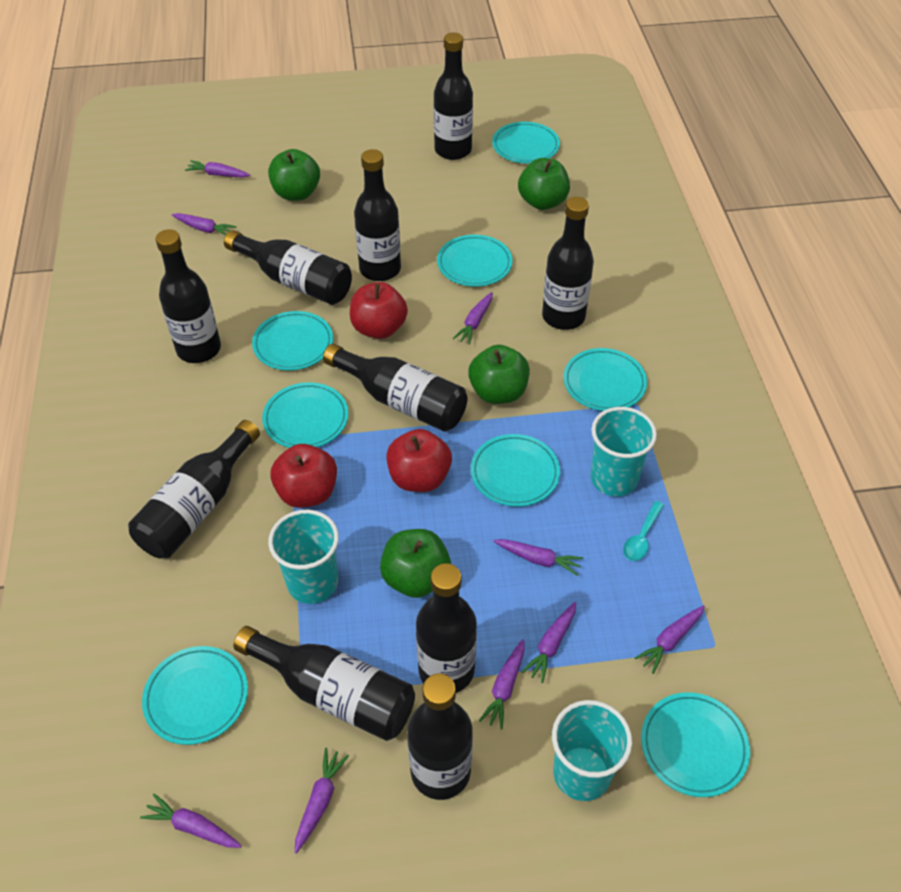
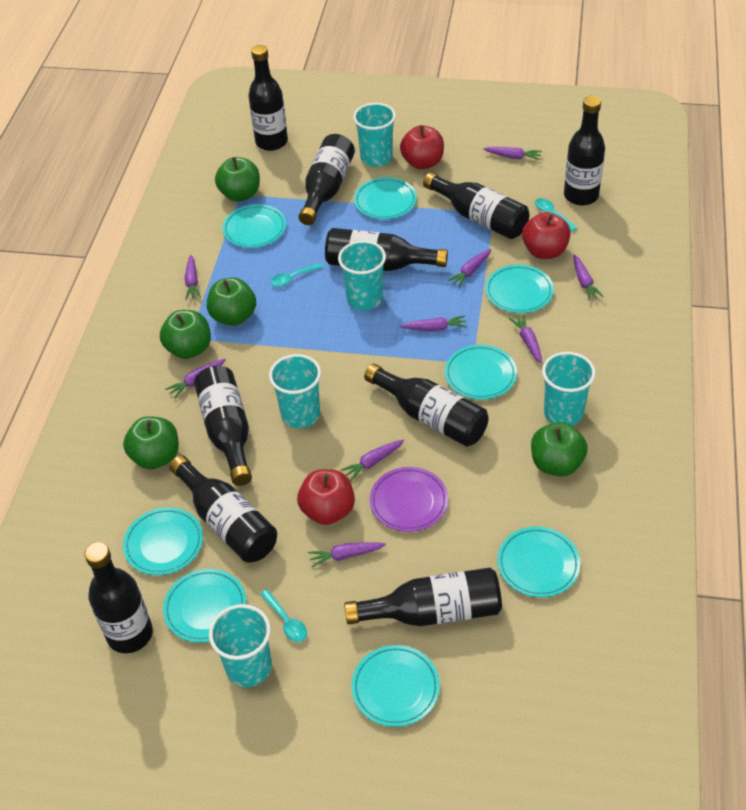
green apple: 4 -> 5
purple plate: 0 -> 1
turquoise cup: 3 -> 5
turquoise spoon: 1 -> 3

